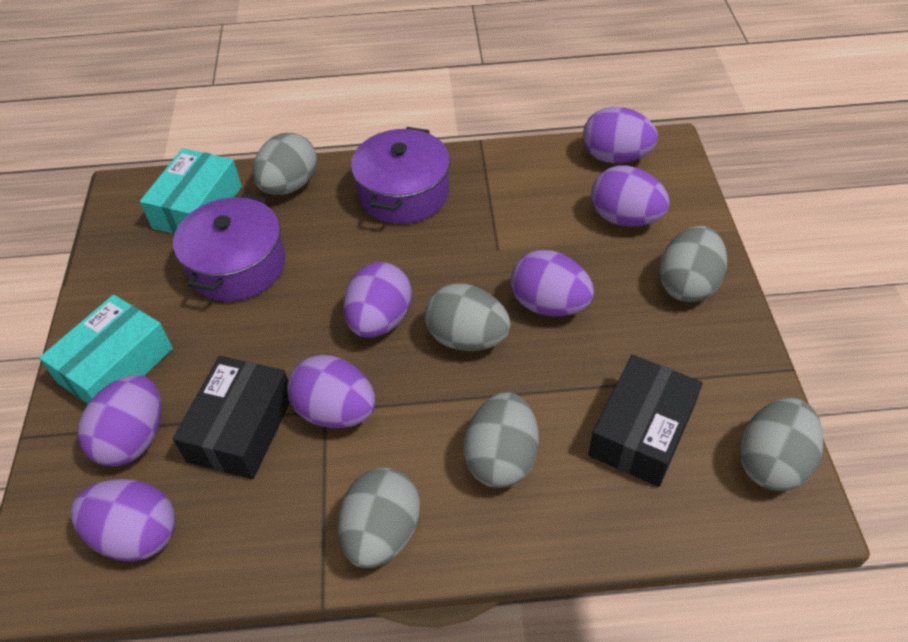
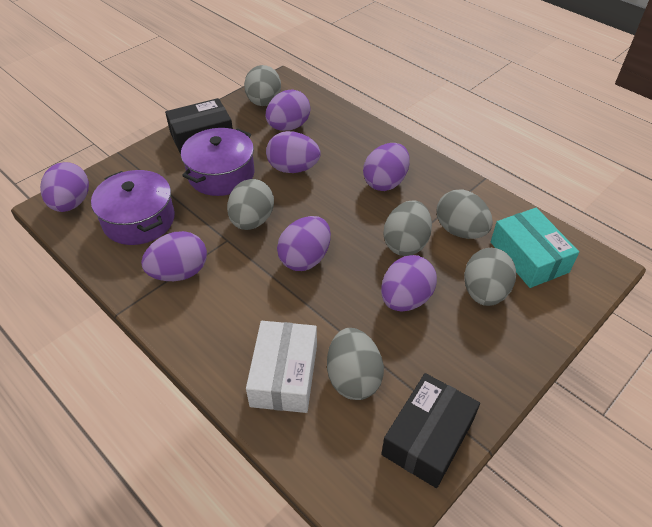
turquoise box: 2 -> 1
white box: 0 -> 1

